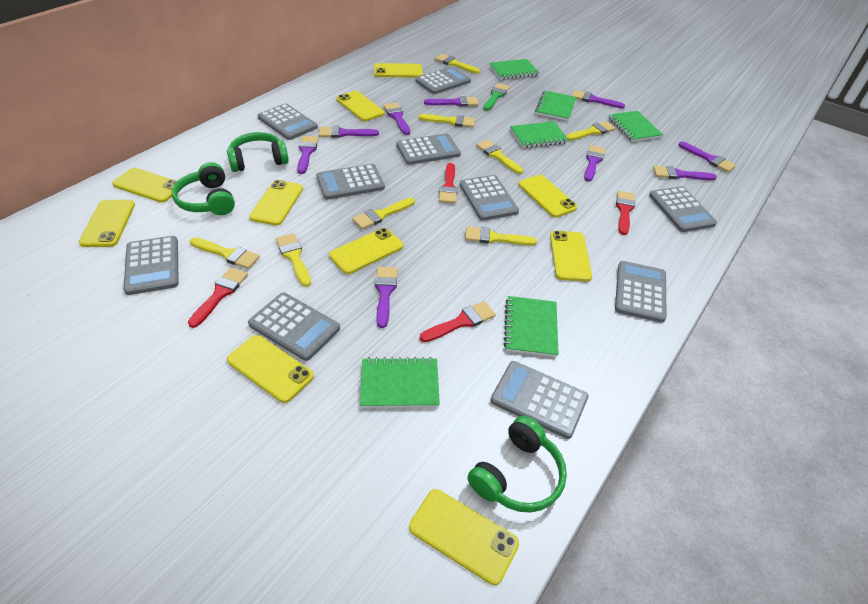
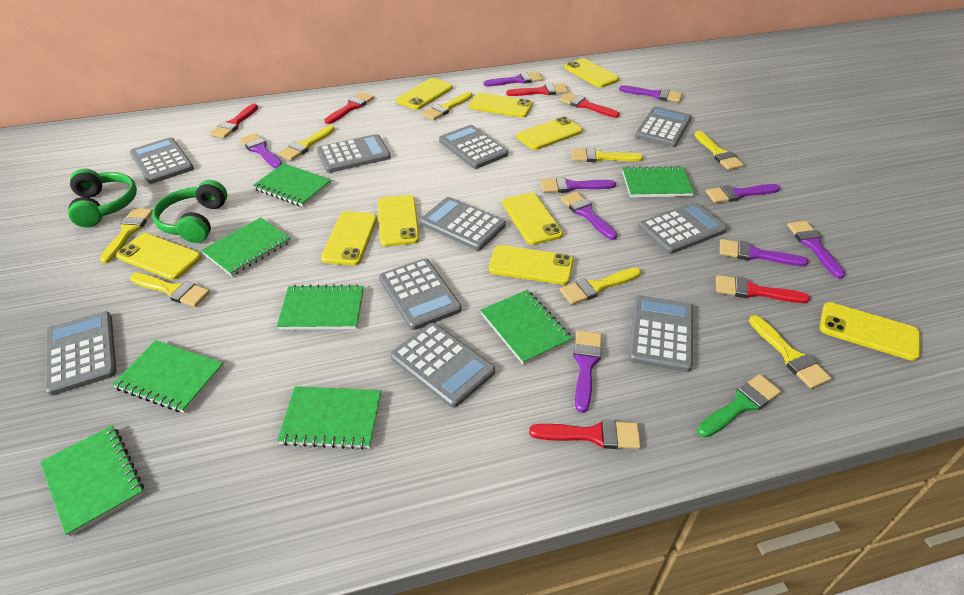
green headphones: 3 -> 2
green notebook: 6 -> 8
red brush: 4 -> 6

